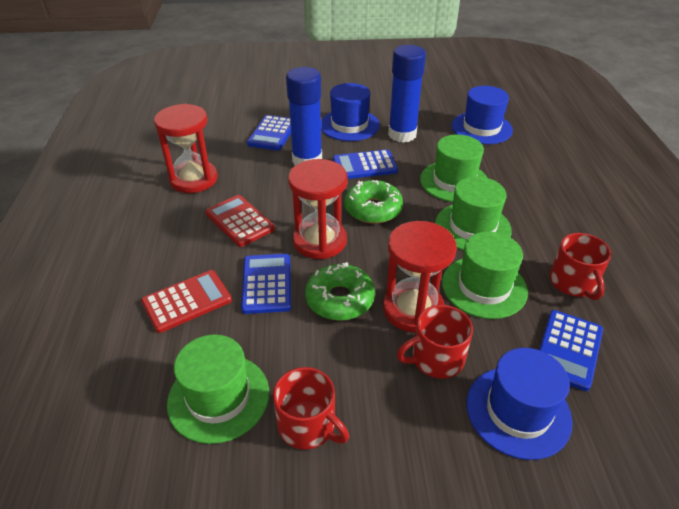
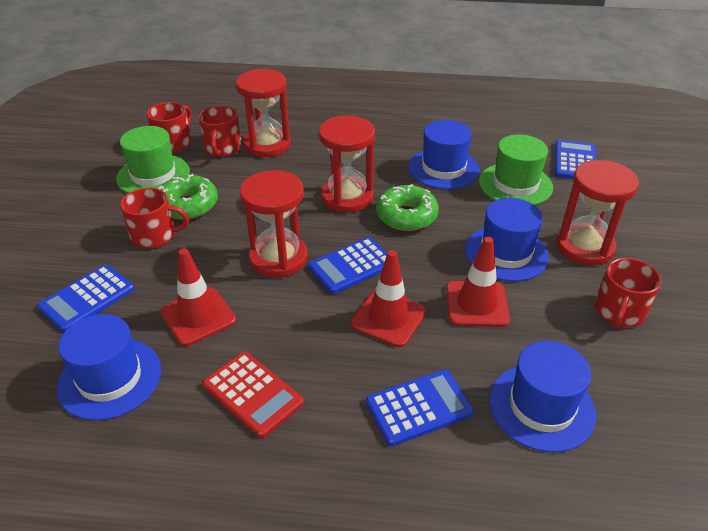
blue glue stick: 2 -> 0
blue hat: 3 -> 4
green hat: 4 -> 2
red calculator: 2 -> 1
red hourglass: 3 -> 4
red mug: 3 -> 4
red traffic cone: 0 -> 3

